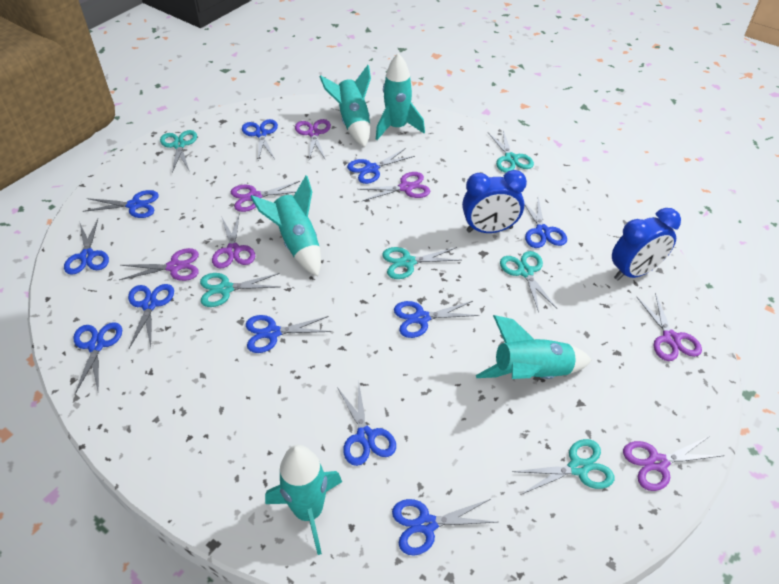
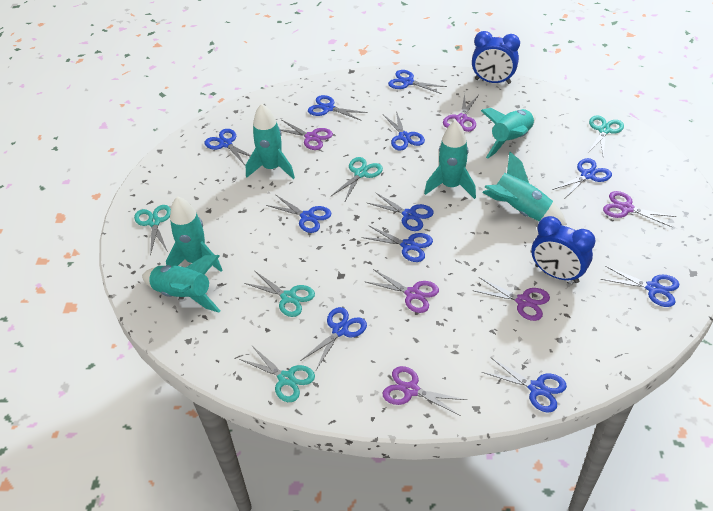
purple scissors: 7 -> 6
turquoise rocket: 5 -> 6
turquoise scissors: 6 -> 5

